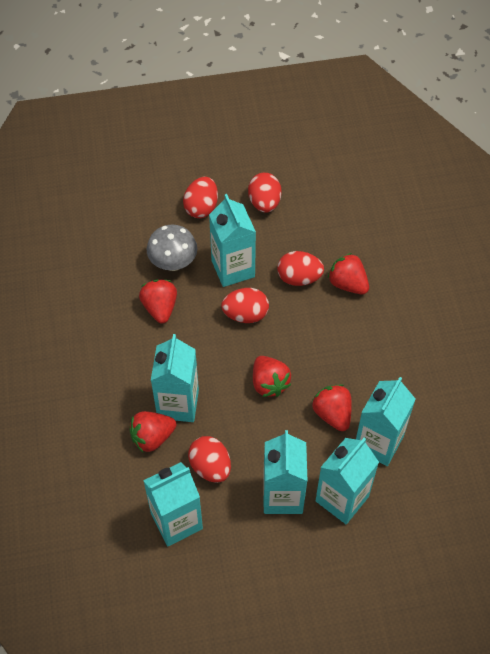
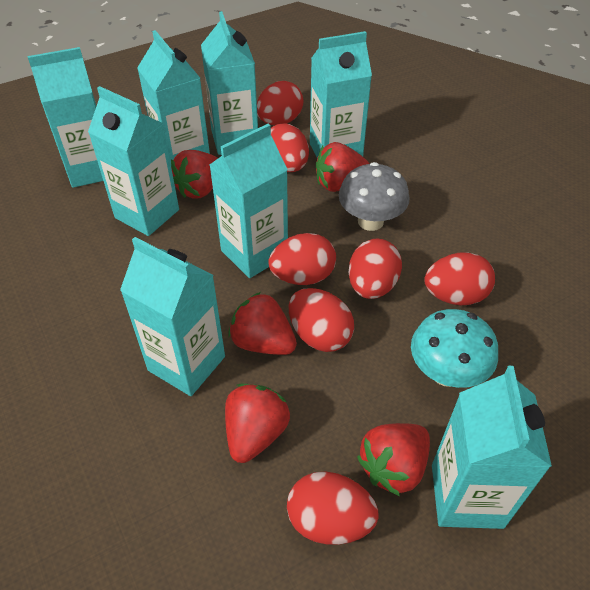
red egg: 5 -> 7
turquoise carton: 6 -> 8
turquoise mushroom: 0 -> 1

